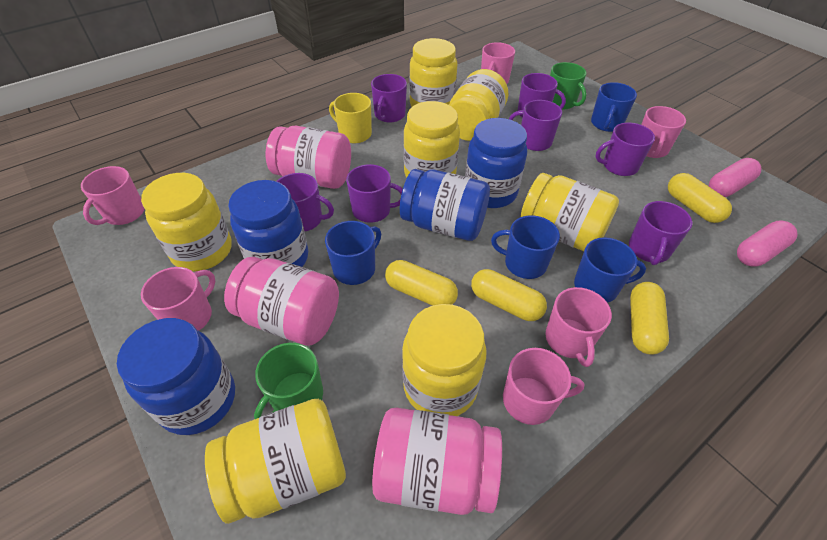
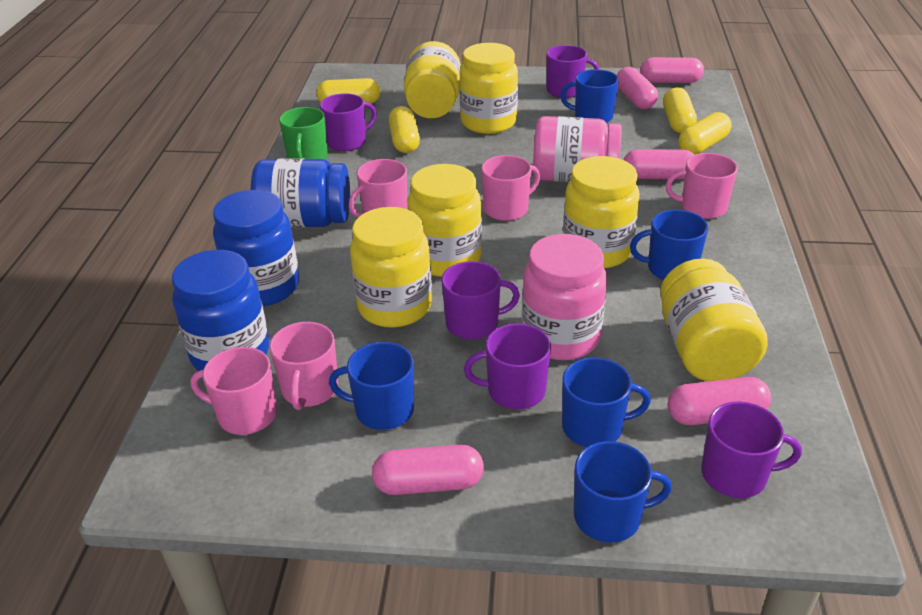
blue jar: 4 -> 3
blue mug: 4 -> 5
green mug: 2 -> 1
pink capsule: 2 -> 5
pink jar: 3 -> 2
pink mug: 6 -> 5
purple mug: 7 -> 5
yellow jar: 7 -> 6
yellow mug: 1 -> 0

